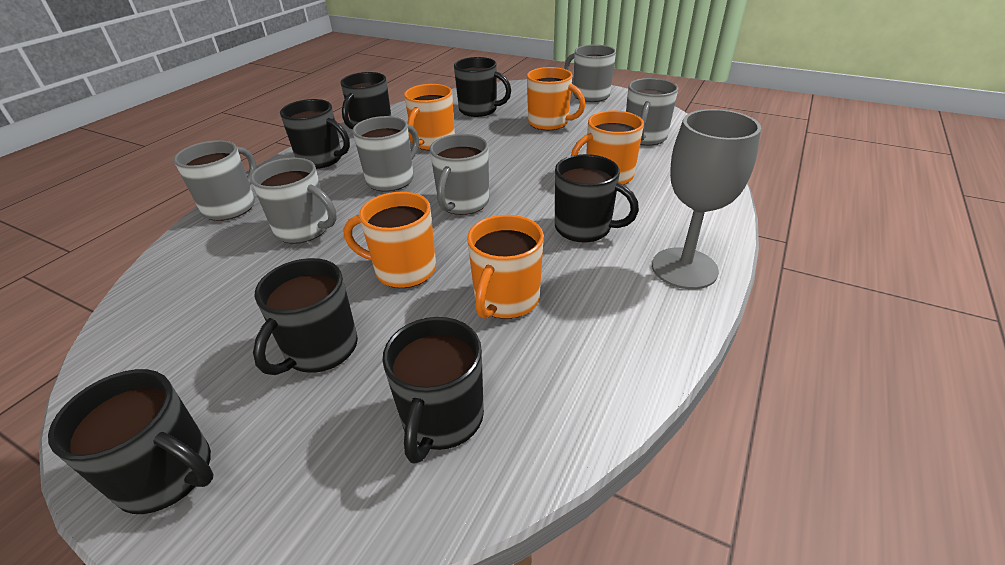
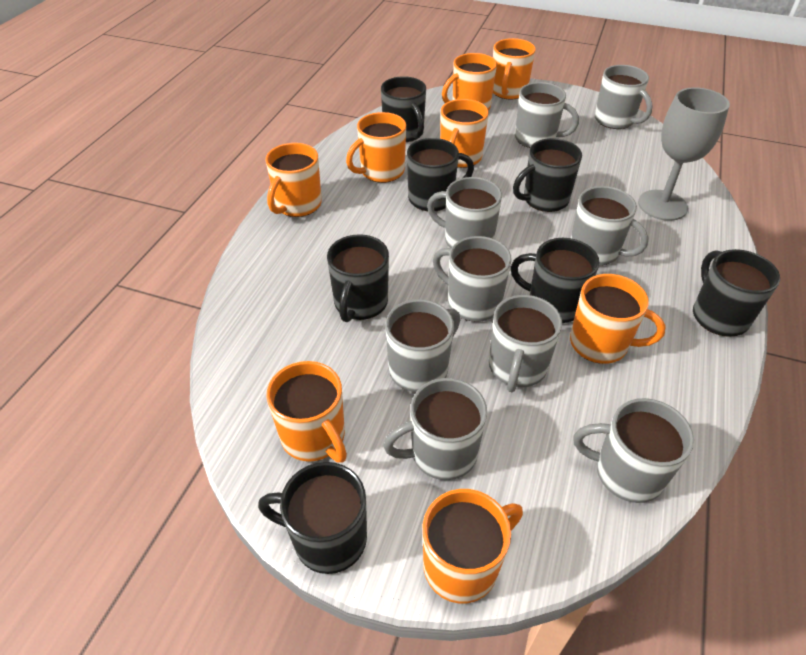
grey mug: 6 -> 9
orange mug: 5 -> 8

